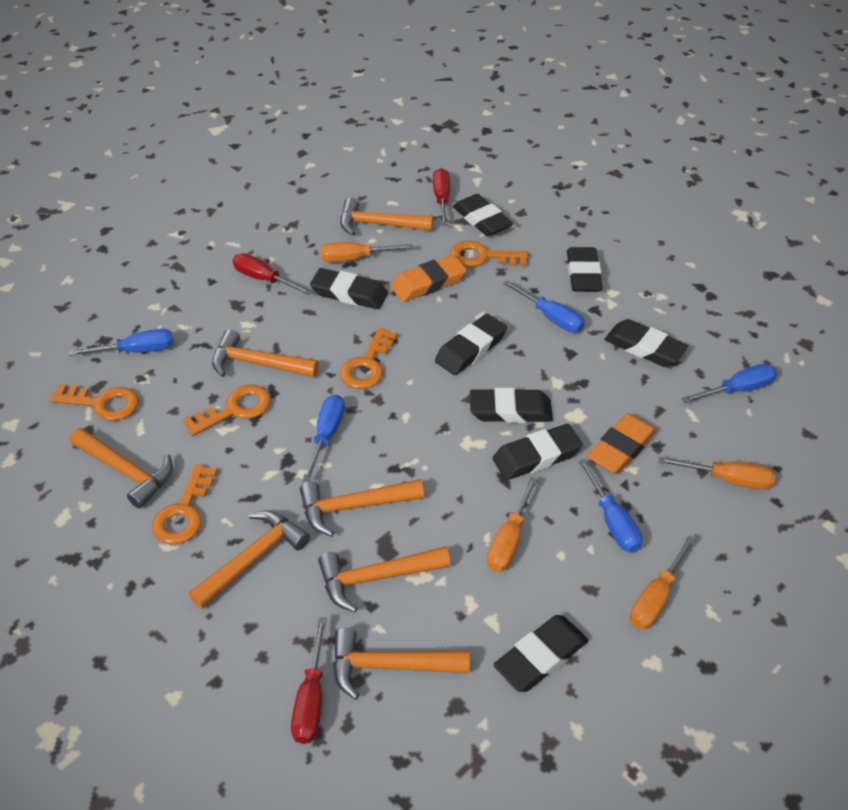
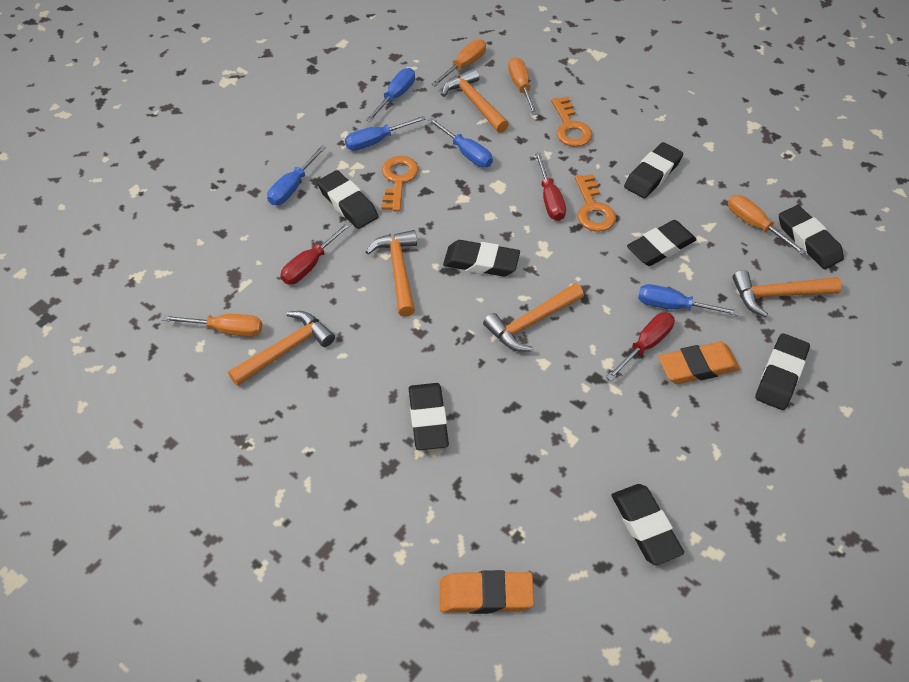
orange hammer: 7 -> 5
orange key: 5 -> 3

